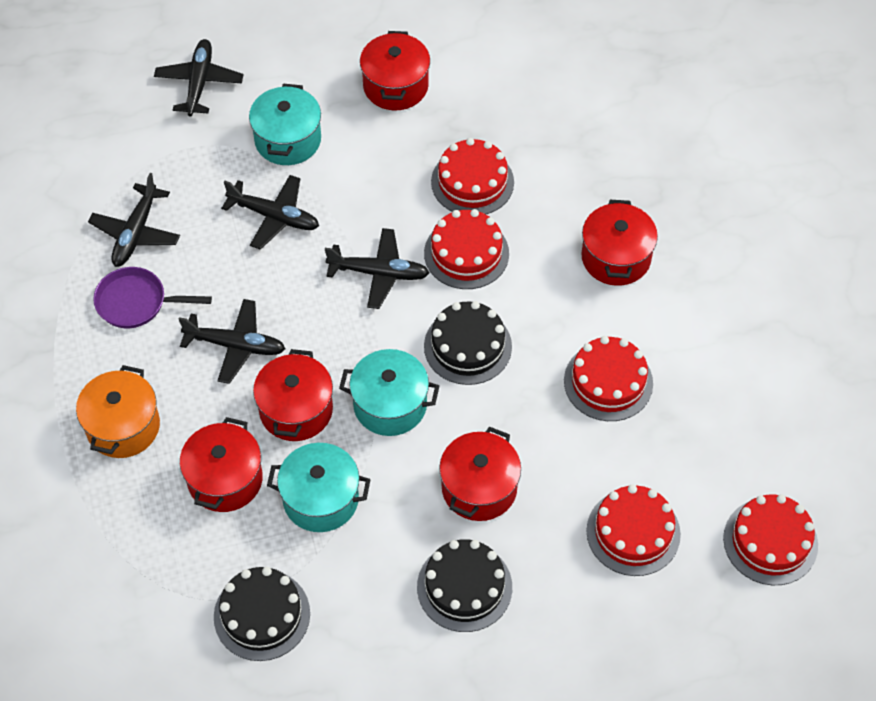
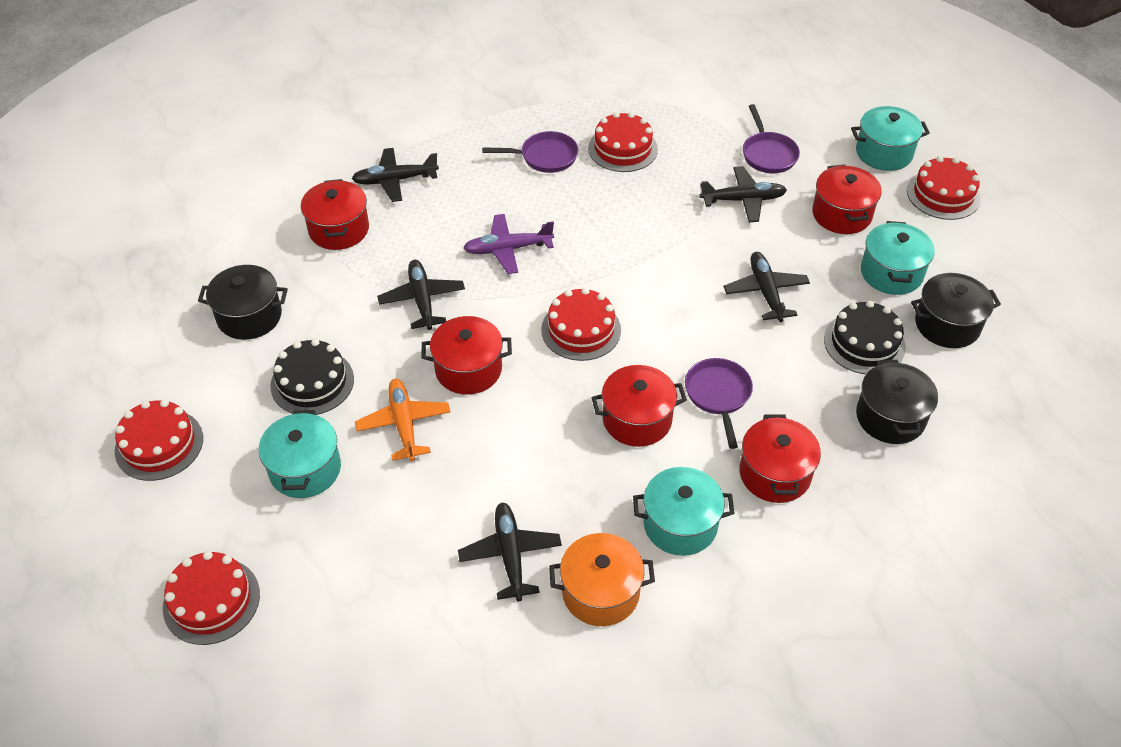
black cake: 3 -> 2
black pot: 0 -> 3
orange plane: 0 -> 1
purple pan: 1 -> 3
purple plane: 0 -> 1
turquoise pot: 3 -> 4

